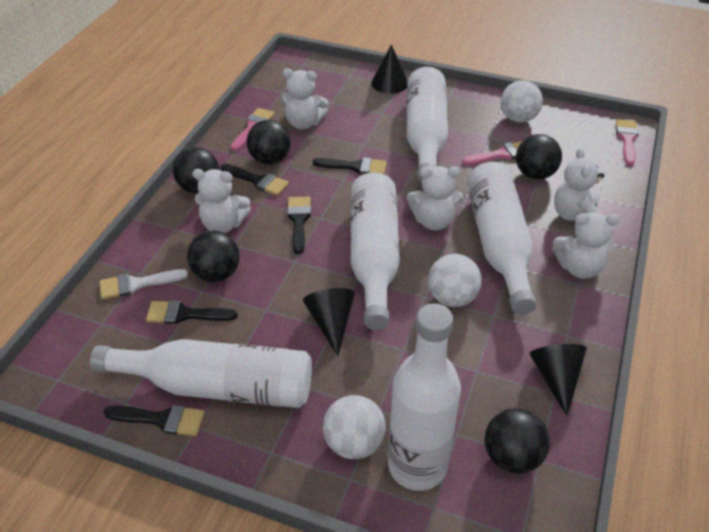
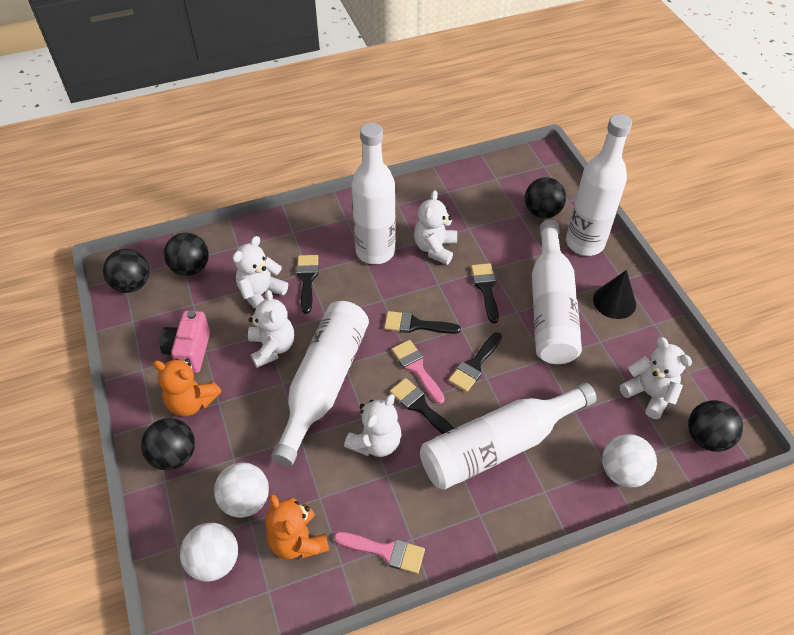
black cone: 3 -> 1
orange teddy bear: 0 -> 2
pink brush: 3 -> 2
pink camera: 0 -> 1
white brush: 1 -> 0

